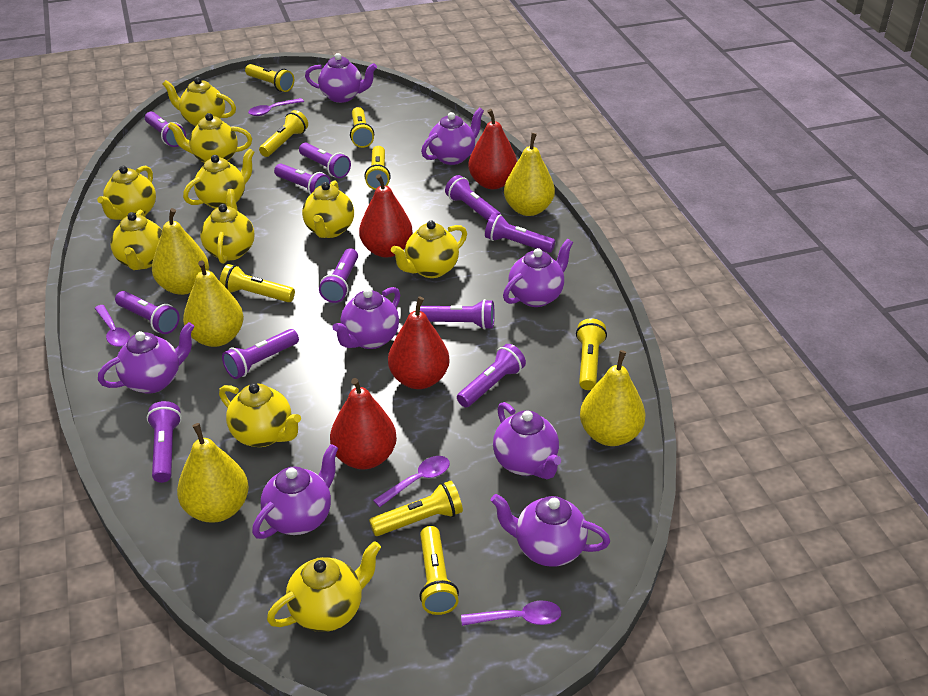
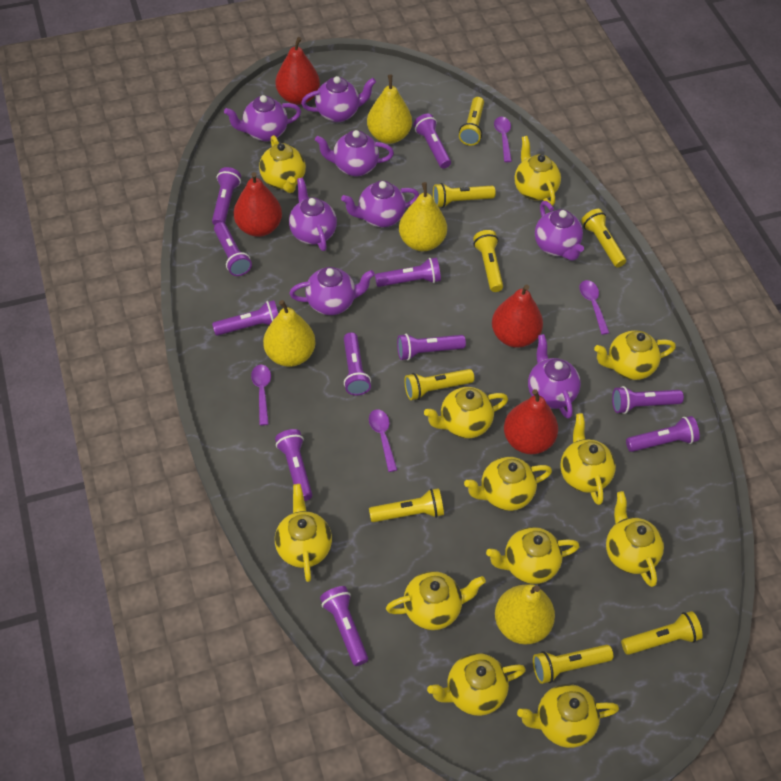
yellow pear: 5 -> 4
yellow teapot: 10 -> 12

